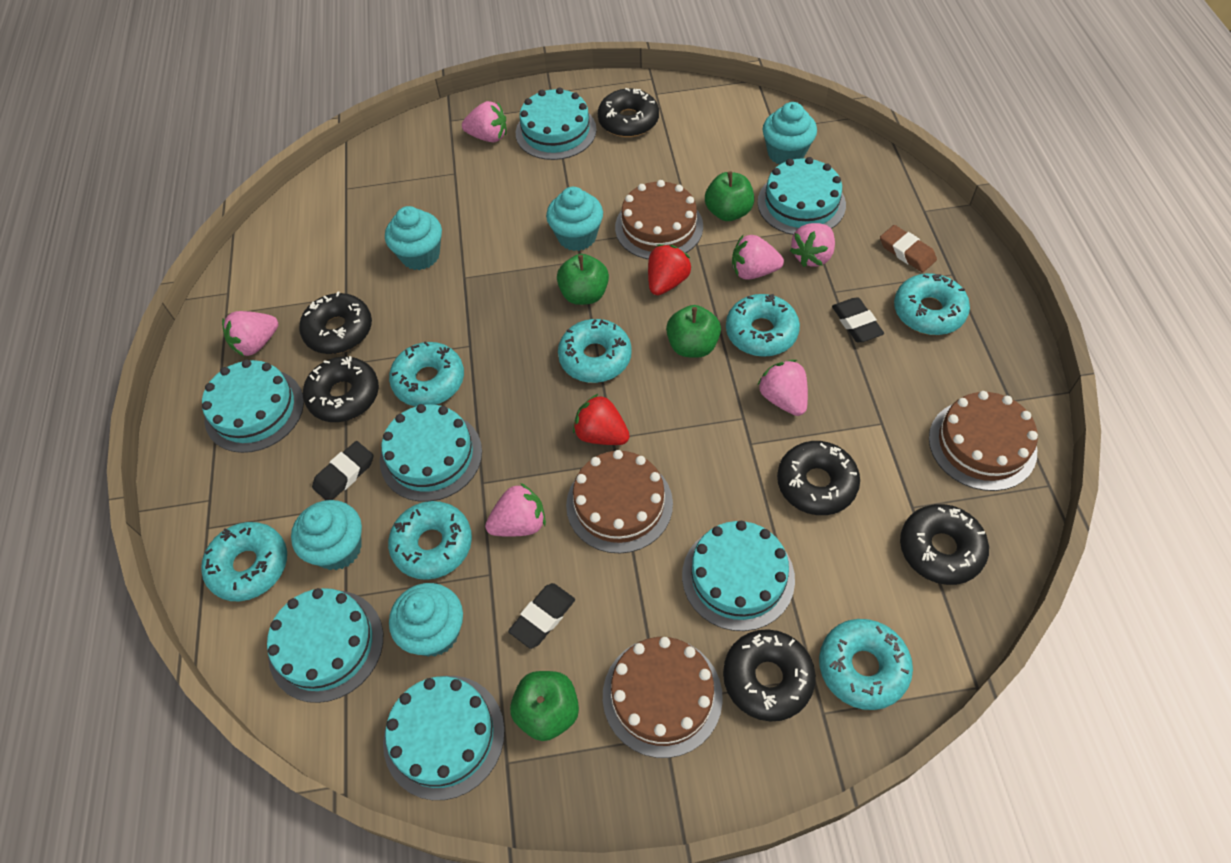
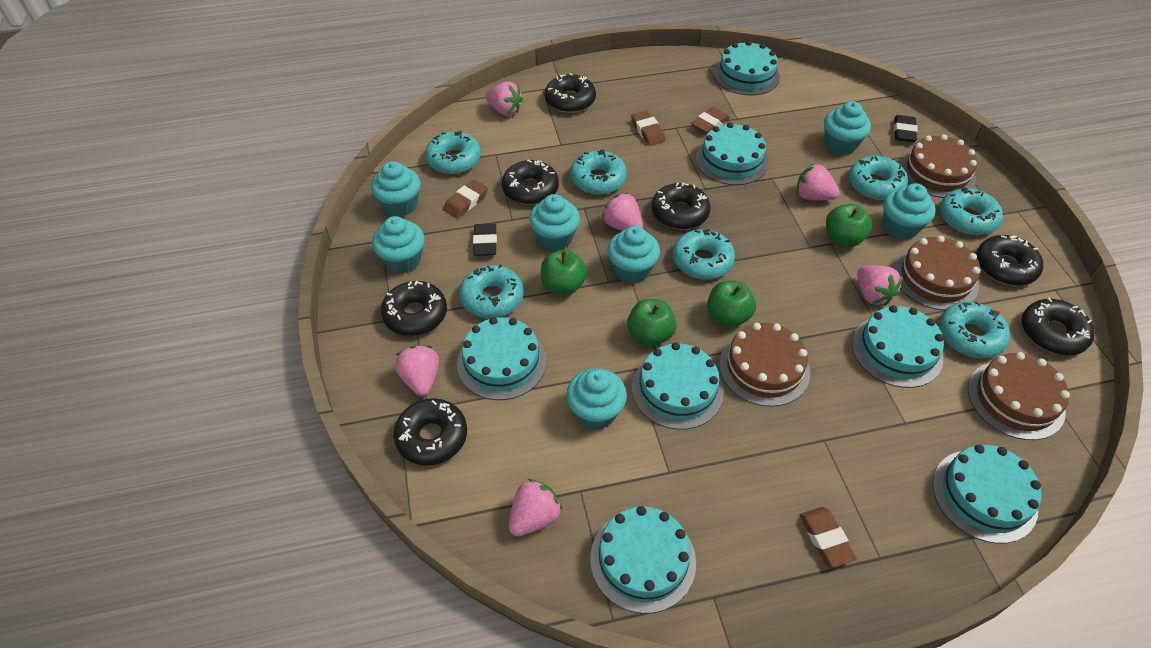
black donut: 6 -> 7
black eraser: 3 -> 2
brown eraser: 1 -> 4
red strawberry: 2 -> 0
turquoise cupcake: 5 -> 7

